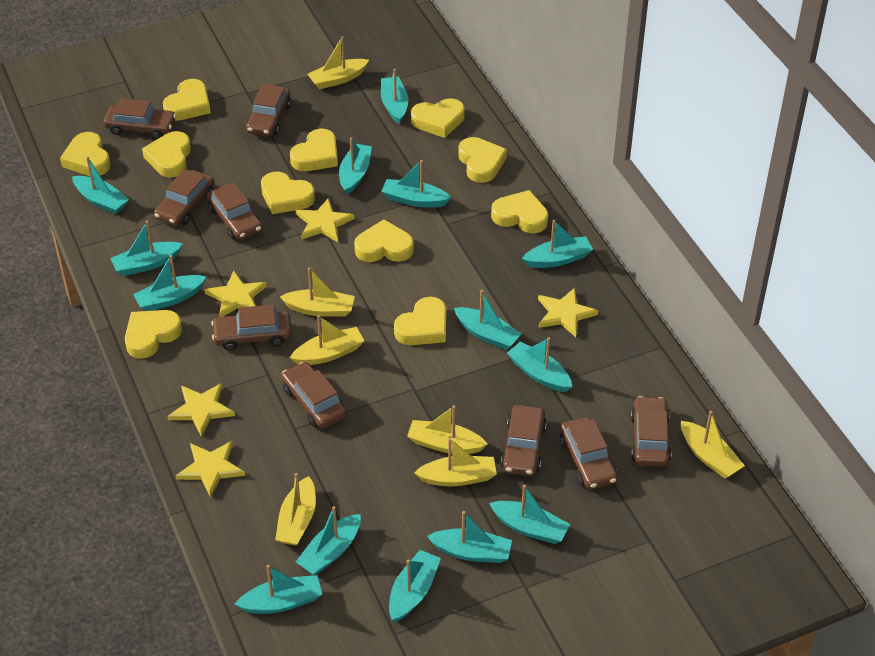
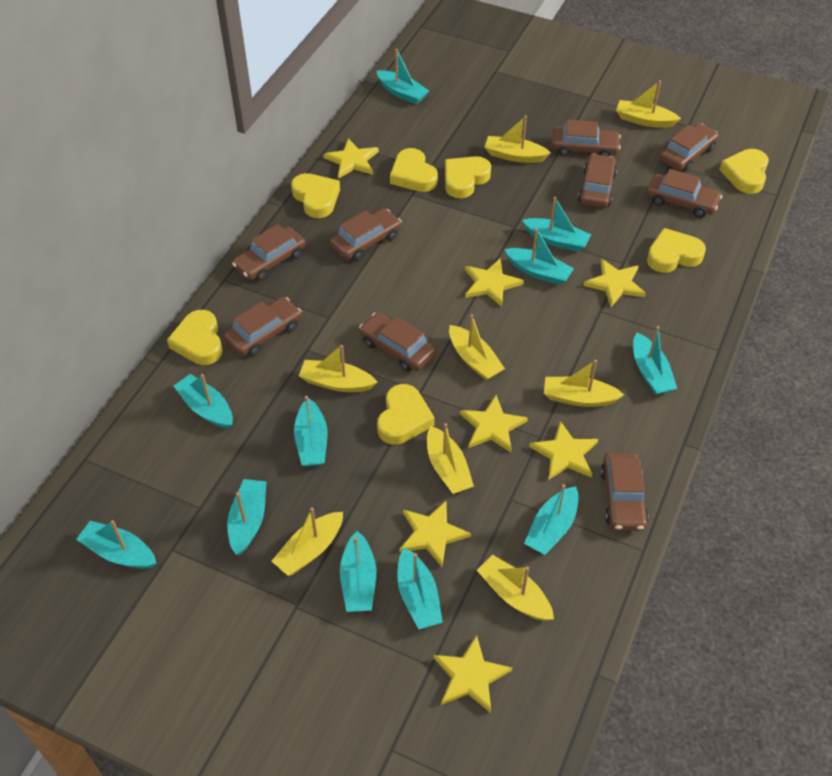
turquoise boat: 14 -> 11
yellow boat: 7 -> 8
yellow heart: 11 -> 7
yellow star: 5 -> 7

